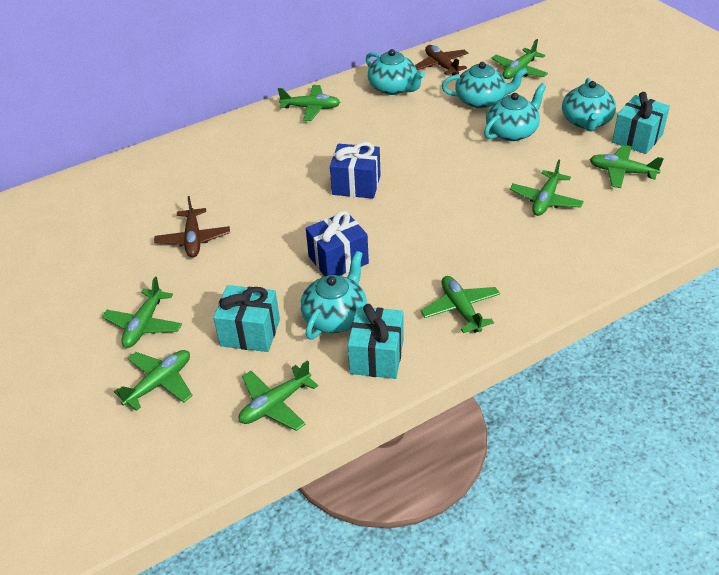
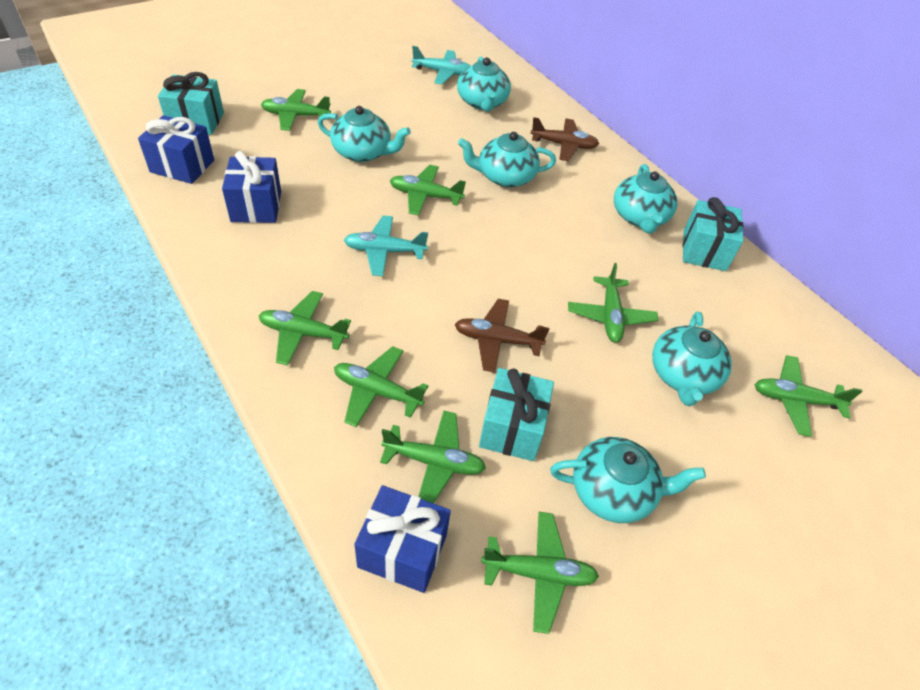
blue gift: 2 -> 3
turquoise plane: 0 -> 2
turquoise teapot: 5 -> 6

